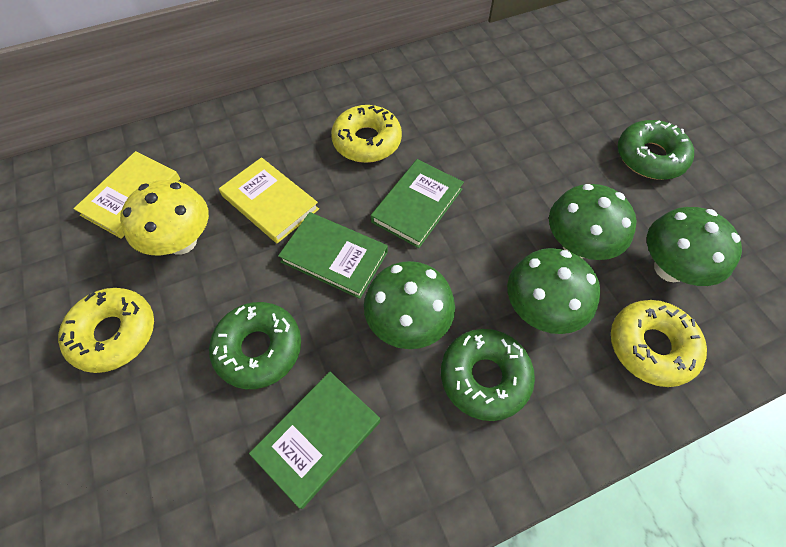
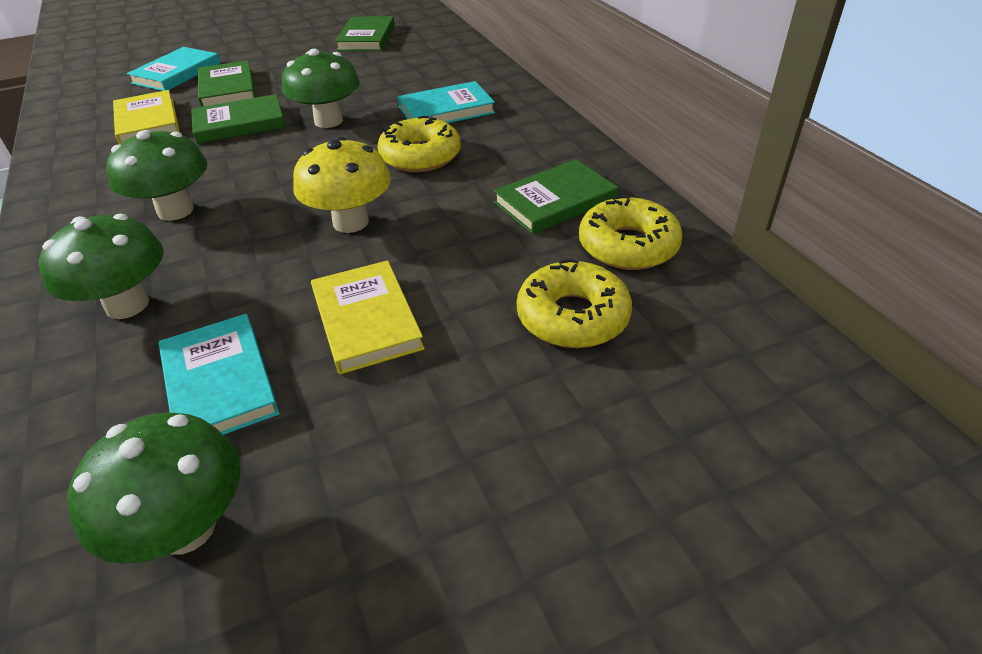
green book: 3 -> 4
green donut: 3 -> 0
turquoise book: 0 -> 3

